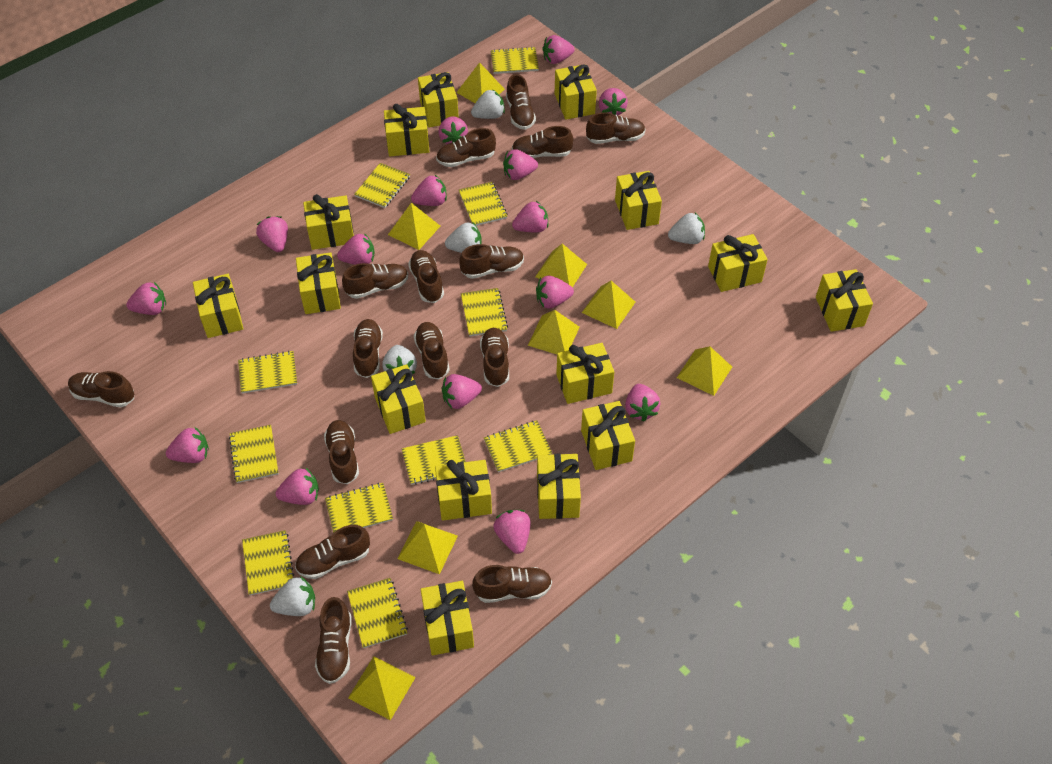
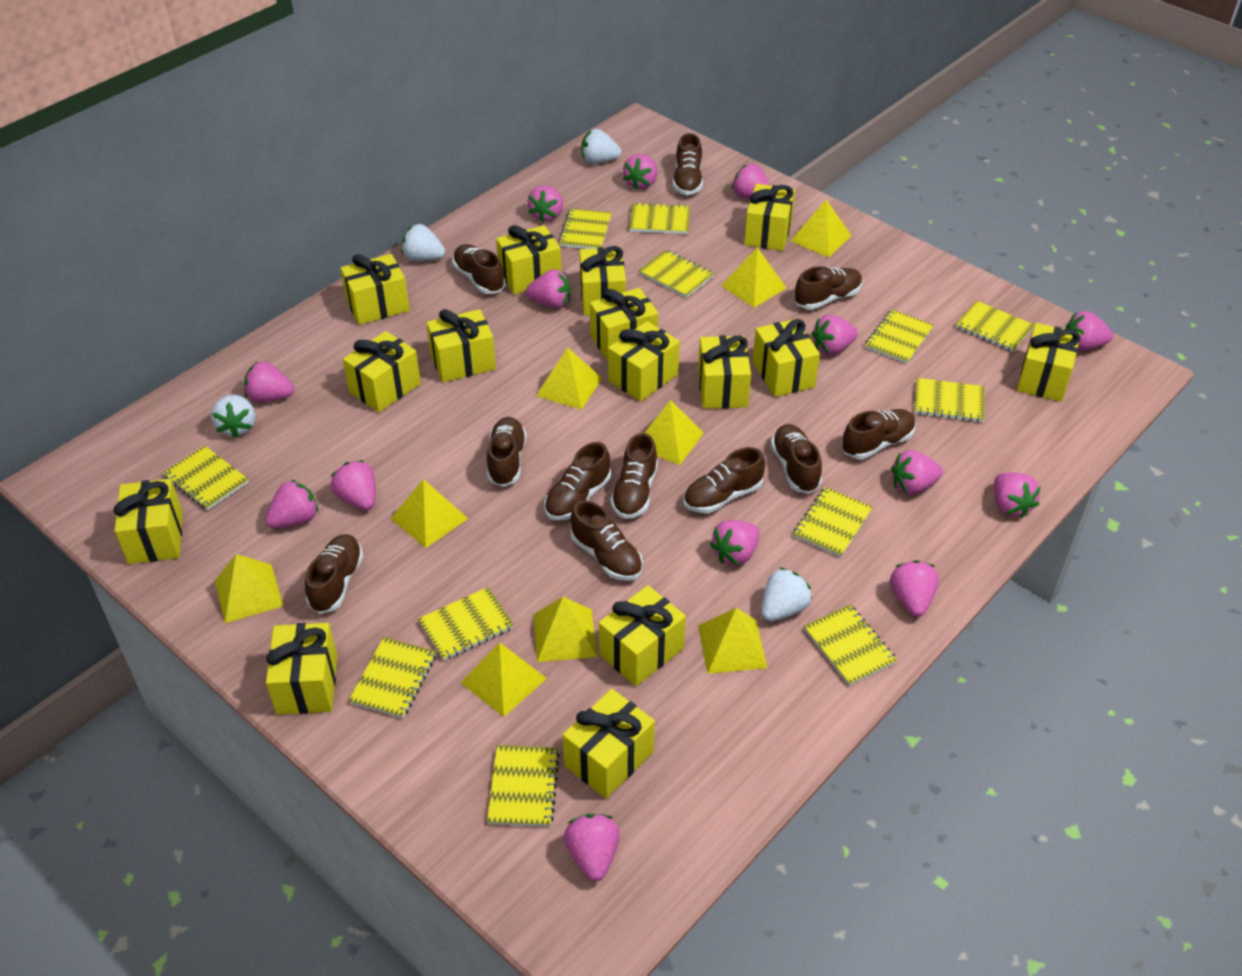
brown shoe: 15 -> 11
pink strawberry: 15 -> 14
white strawberry: 5 -> 4
yellow notebook: 11 -> 12
yellow pyramid: 8 -> 9

